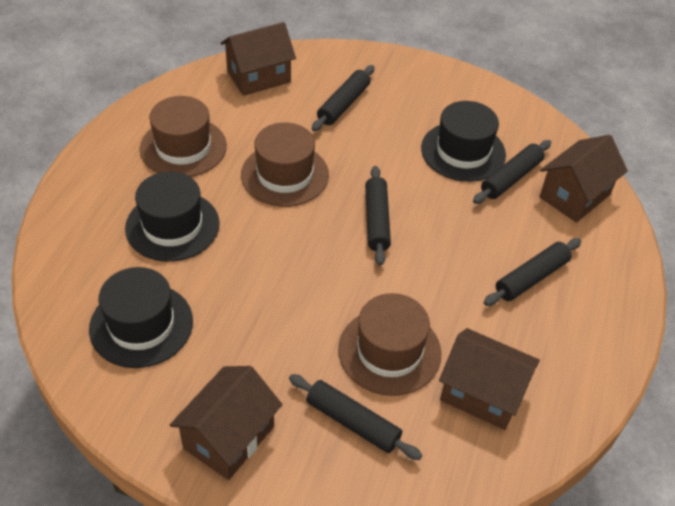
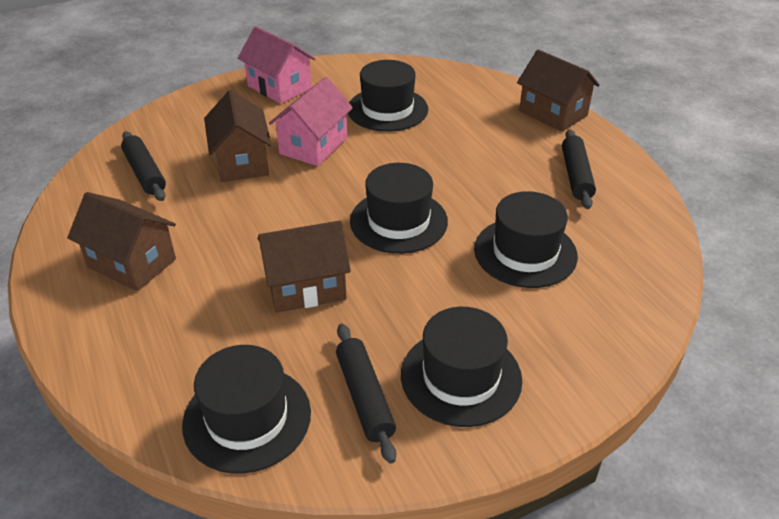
black hat: 3 -> 5
black rolling pin: 5 -> 3
brown hat: 3 -> 0
pink house: 0 -> 2

